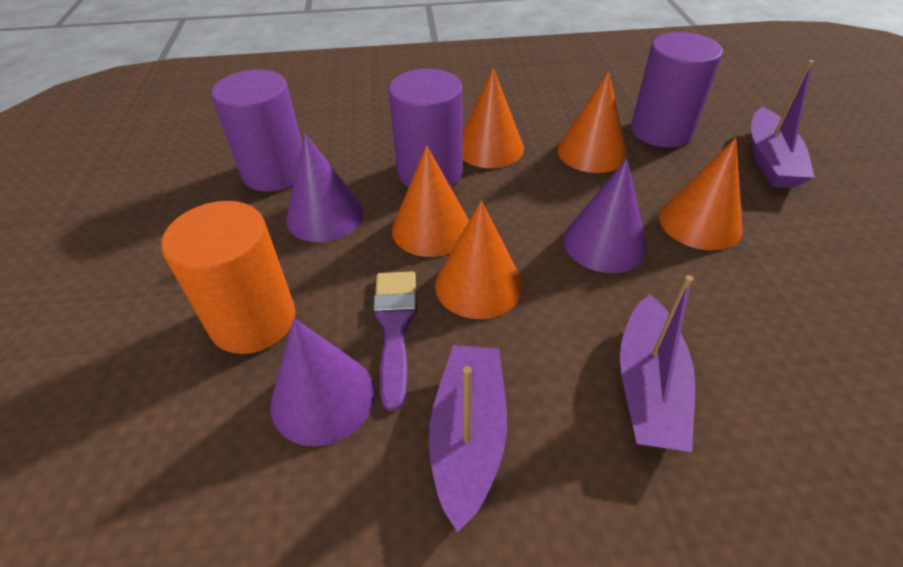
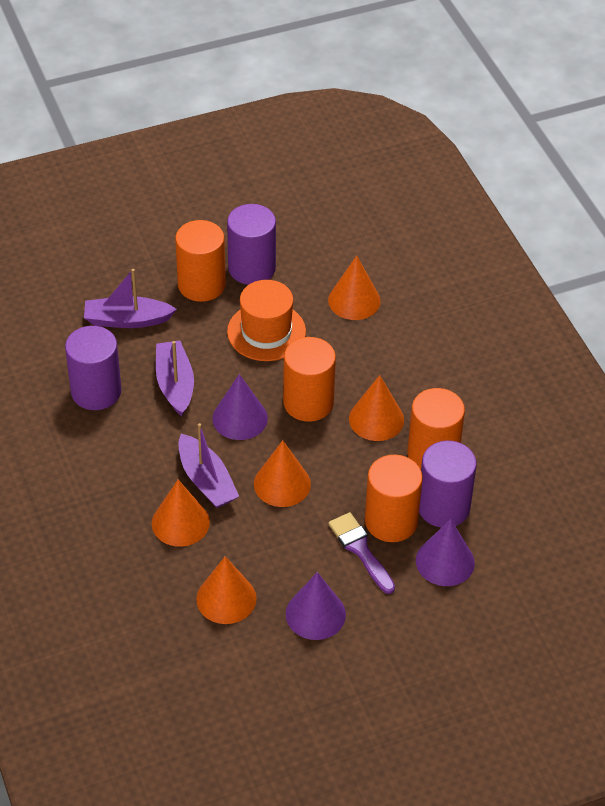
orange cylinder: 1 -> 4
orange hat: 0 -> 1

